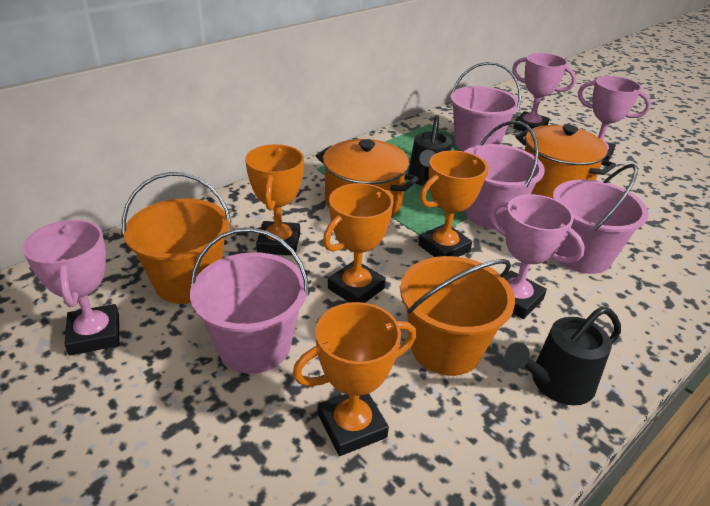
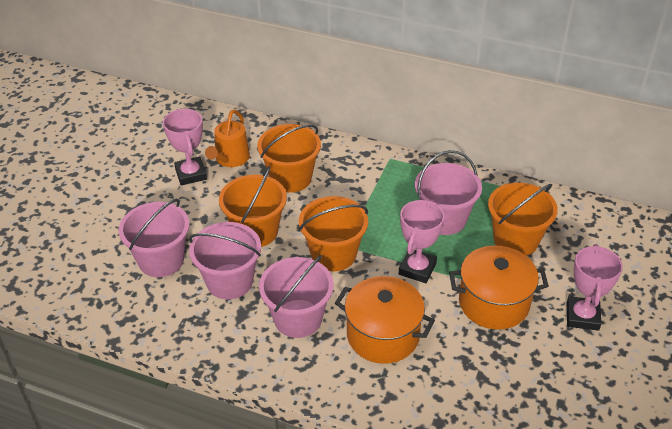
black watering can: 2 -> 0
orange bucket: 2 -> 4
orange trophy: 4 -> 0
orange watering can: 0 -> 1
pink trophy: 4 -> 3

